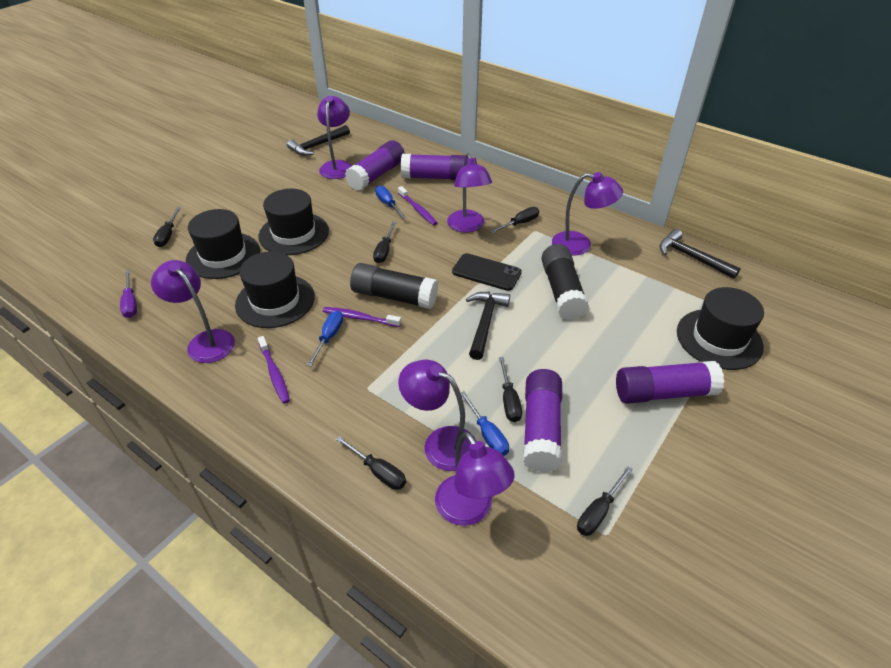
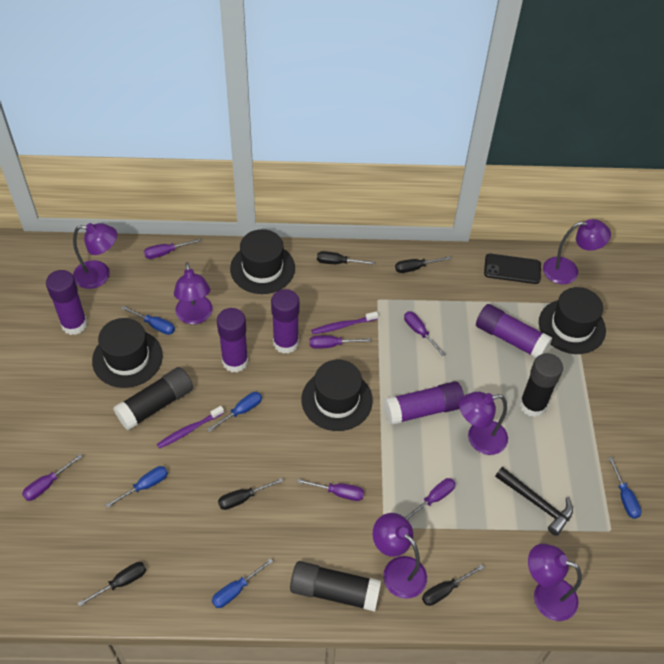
black glue stick: 2 -> 3
black hammer: 3 -> 1
black screwdriver: 6 -> 5
blue screwdriver: 3 -> 5
purple glue stick: 4 -> 5
purple screwdriver: 1 -> 6
purple toothbrush: 3 -> 2

